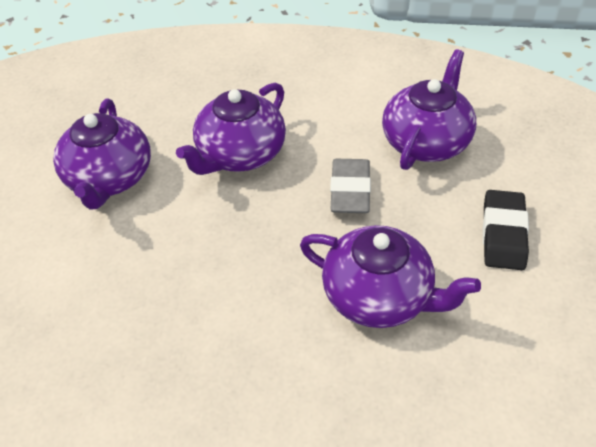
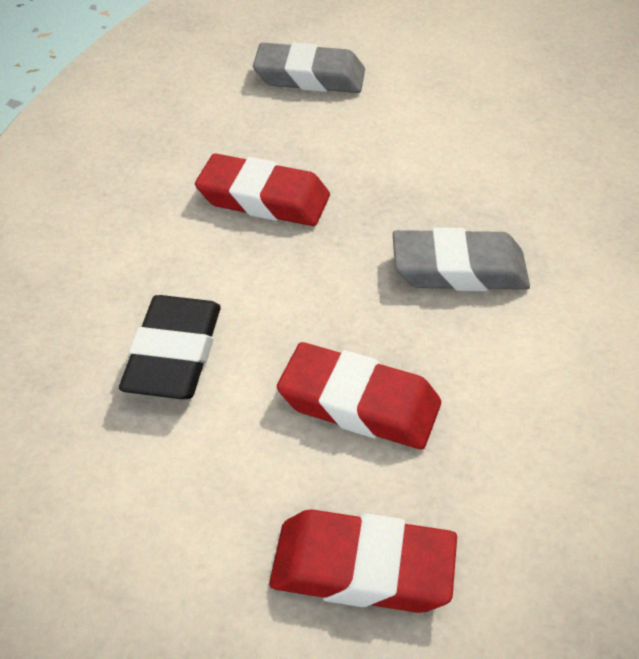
grey eraser: 1 -> 2
purple teapot: 4 -> 0
red eraser: 0 -> 3

